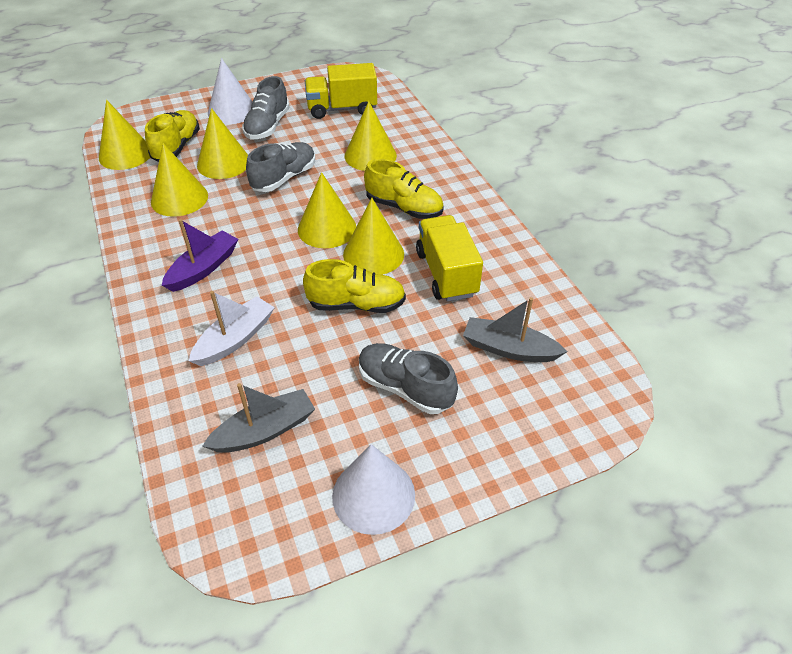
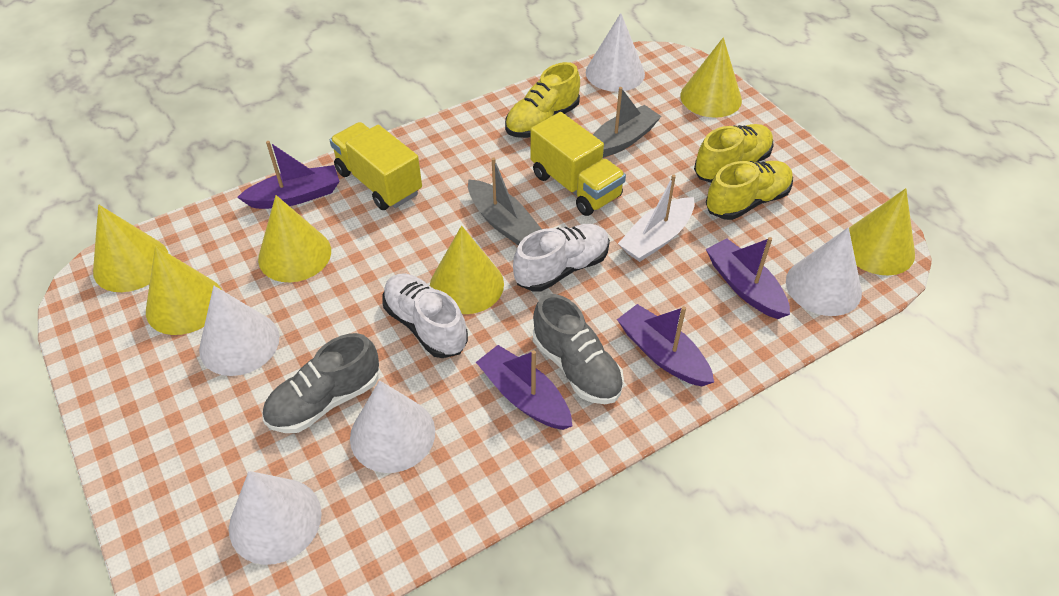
grey shoe: 3 -> 2
purple boat: 1 -> 4
white cone: 2 -> 5
white shoe: 0 -> 2

